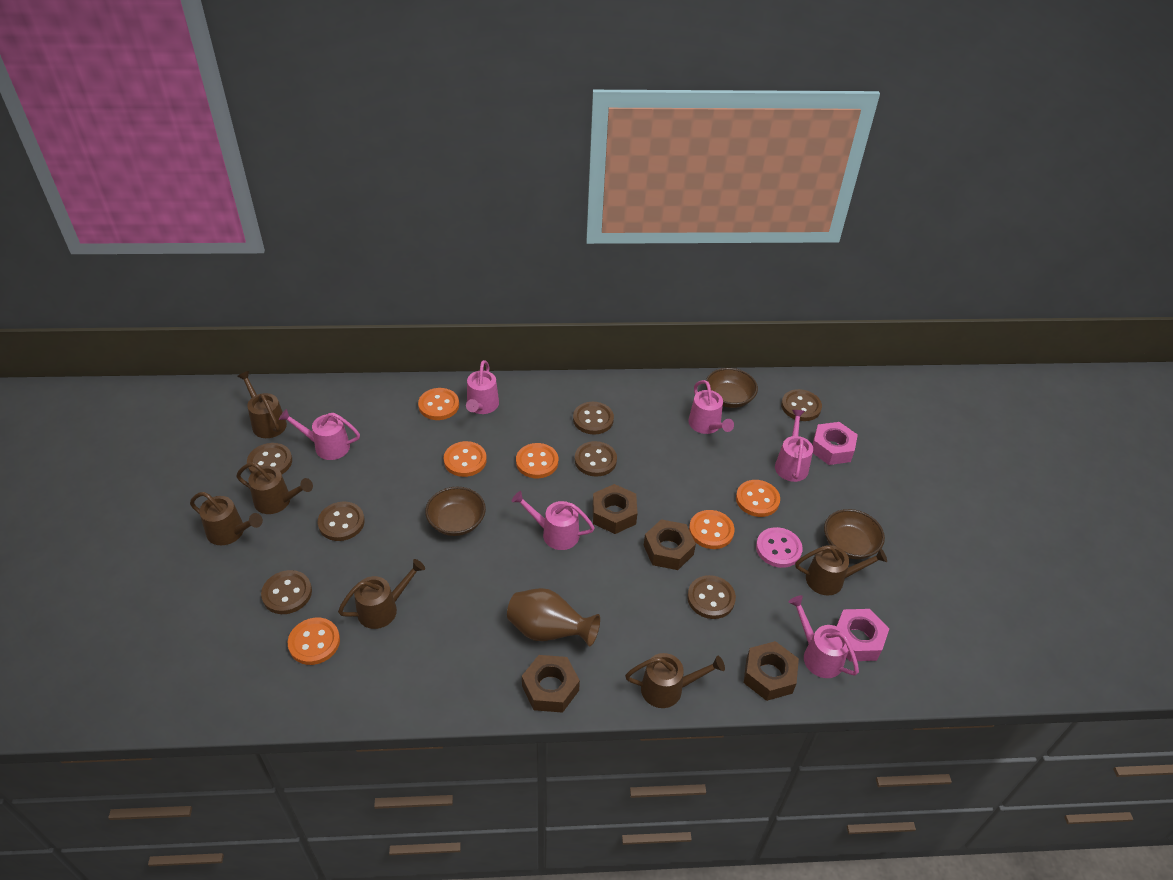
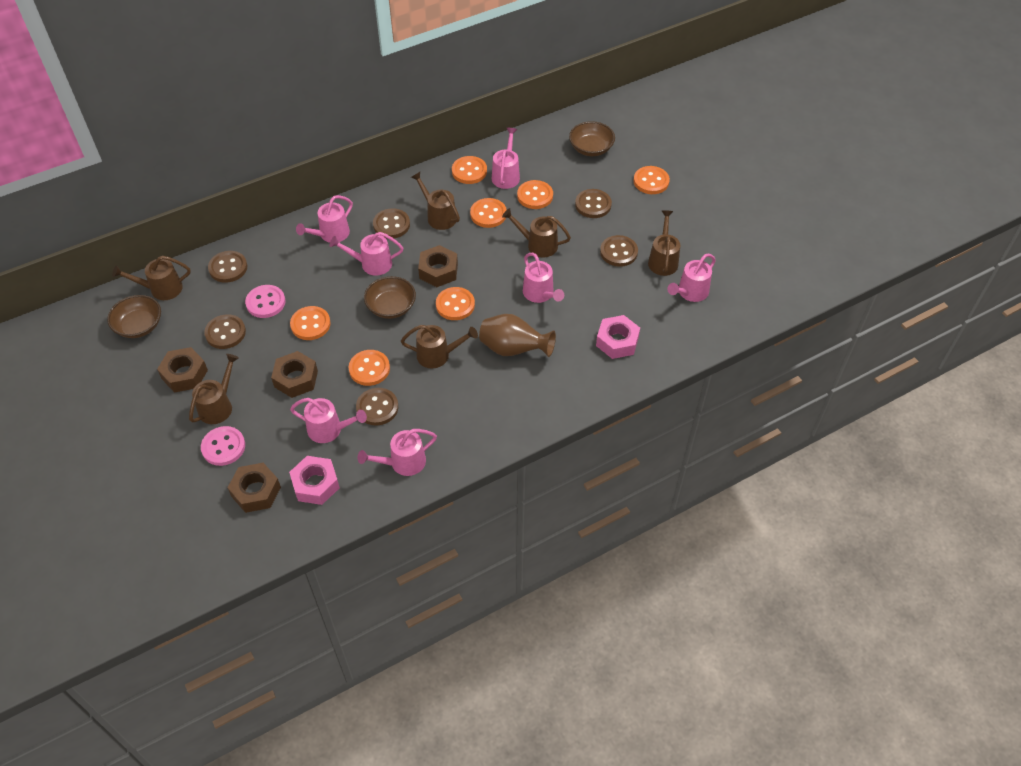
brown button: 7 -> 6
orange button: 6 -> 7
pink button: 1 -> 2
pink watering can: 6 -> 7

